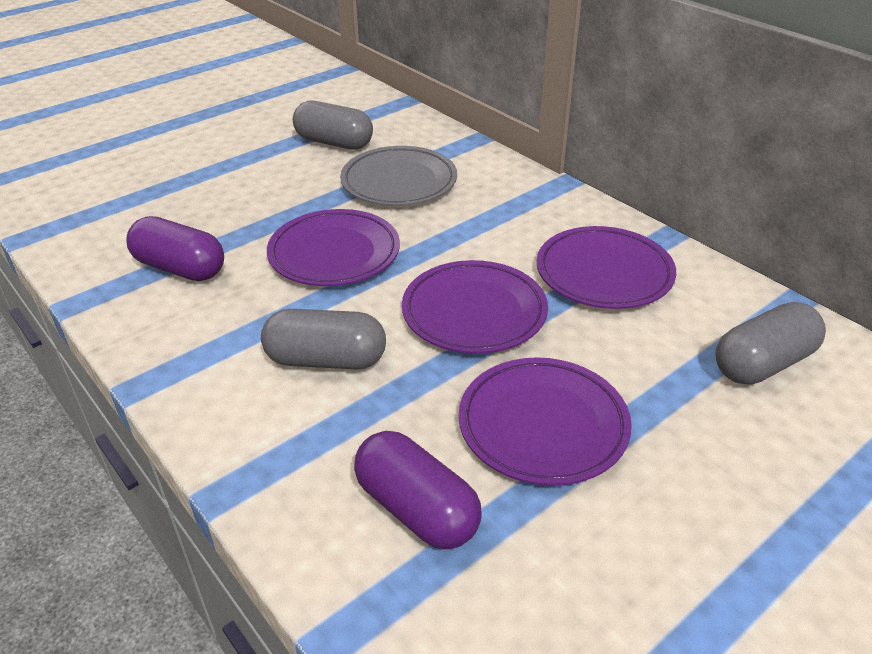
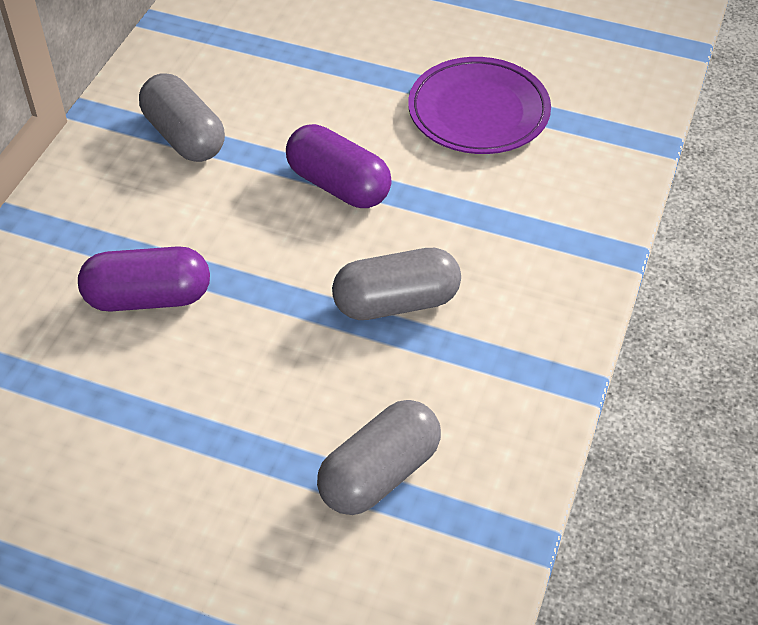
grey plate: 1 -> 0
purple plate: 4 -> 1

